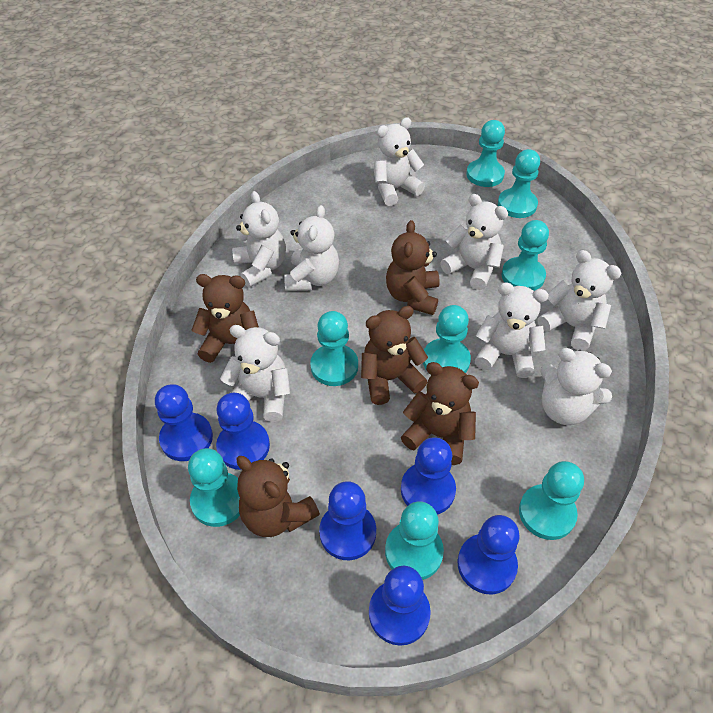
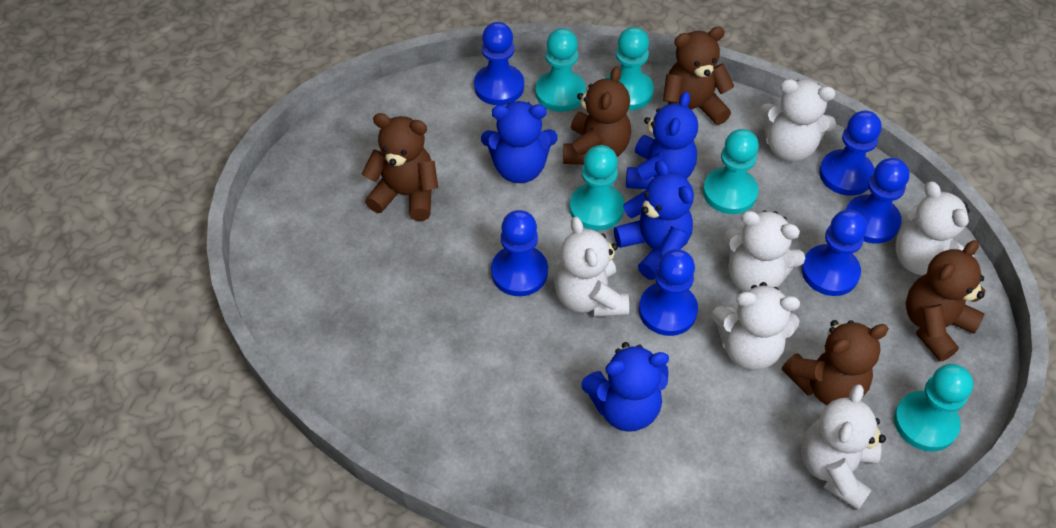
blue teddy bear: 0 -> 4
turquoise pawn: 8 -> 5
white teddy bear: 8 -> 6

